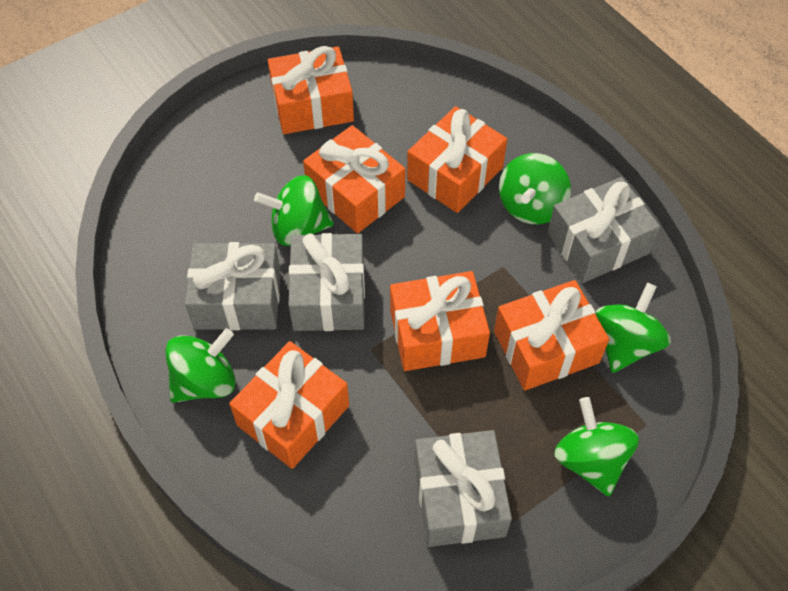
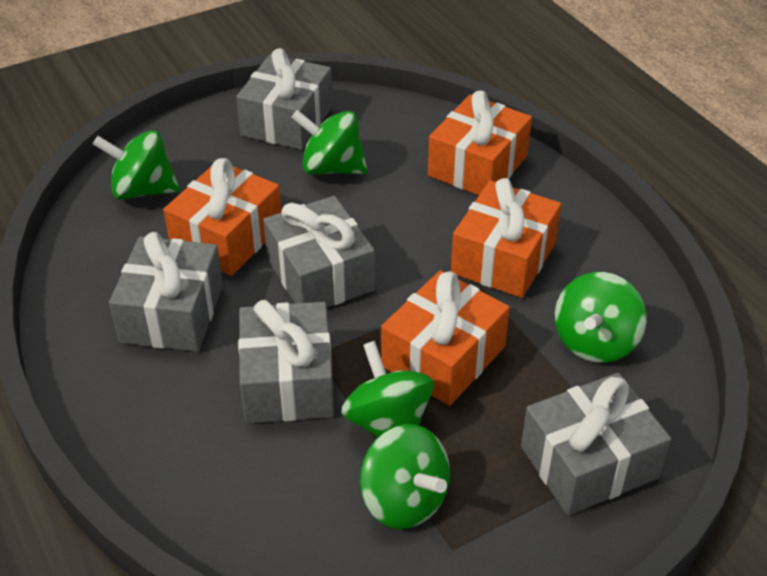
grey gift: 4 -> 5
orange gift: 6 -> 4

